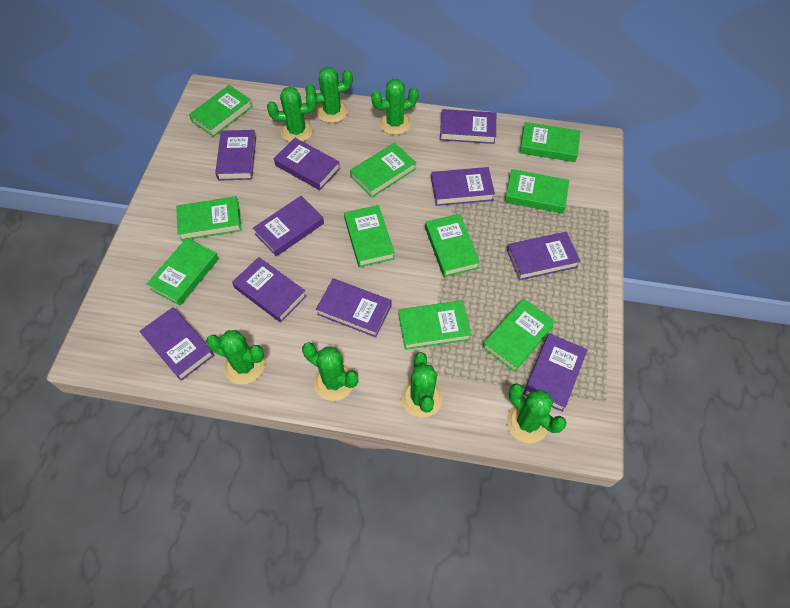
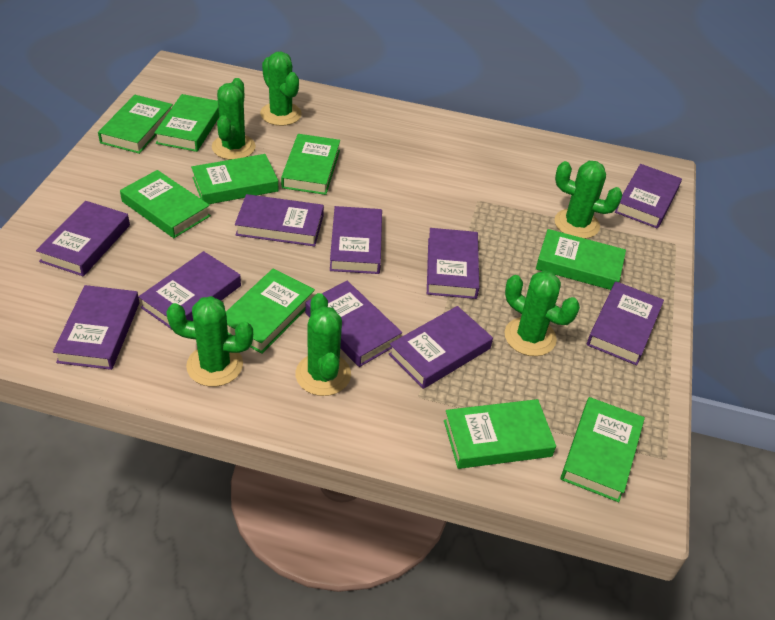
green book: 10 -> 9
green cactus: 7 -> 6

